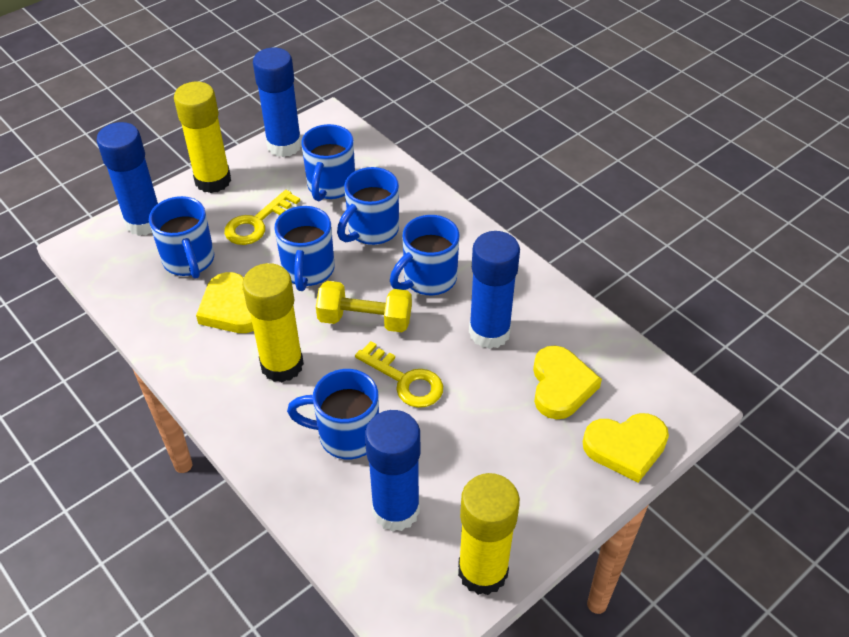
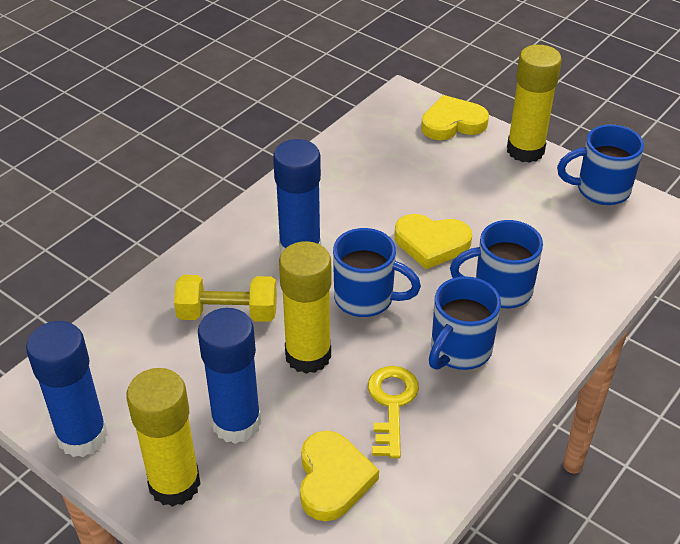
blue glue stick: 4 -> 3
blue mug: 6 -> 4
yellow key: 2 -> 1

